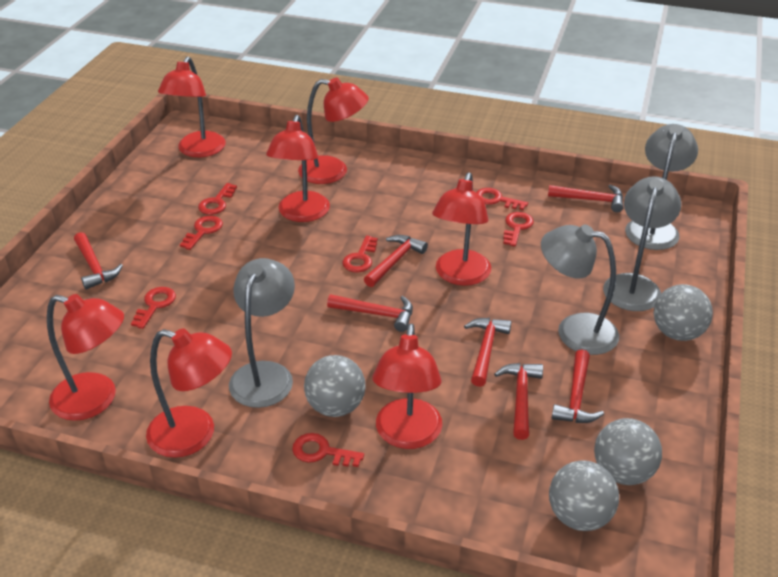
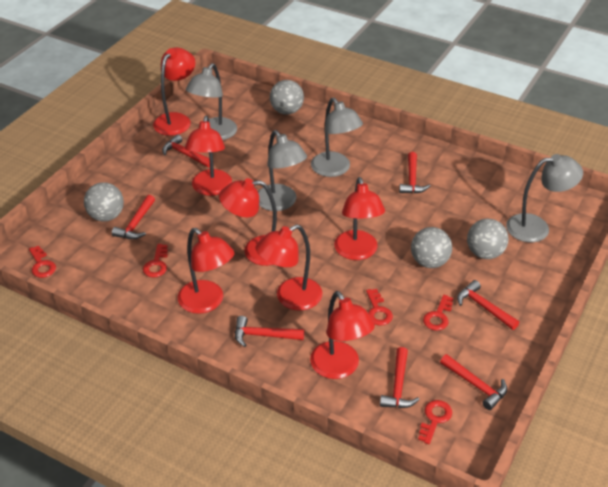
red key: 7 -> 5

